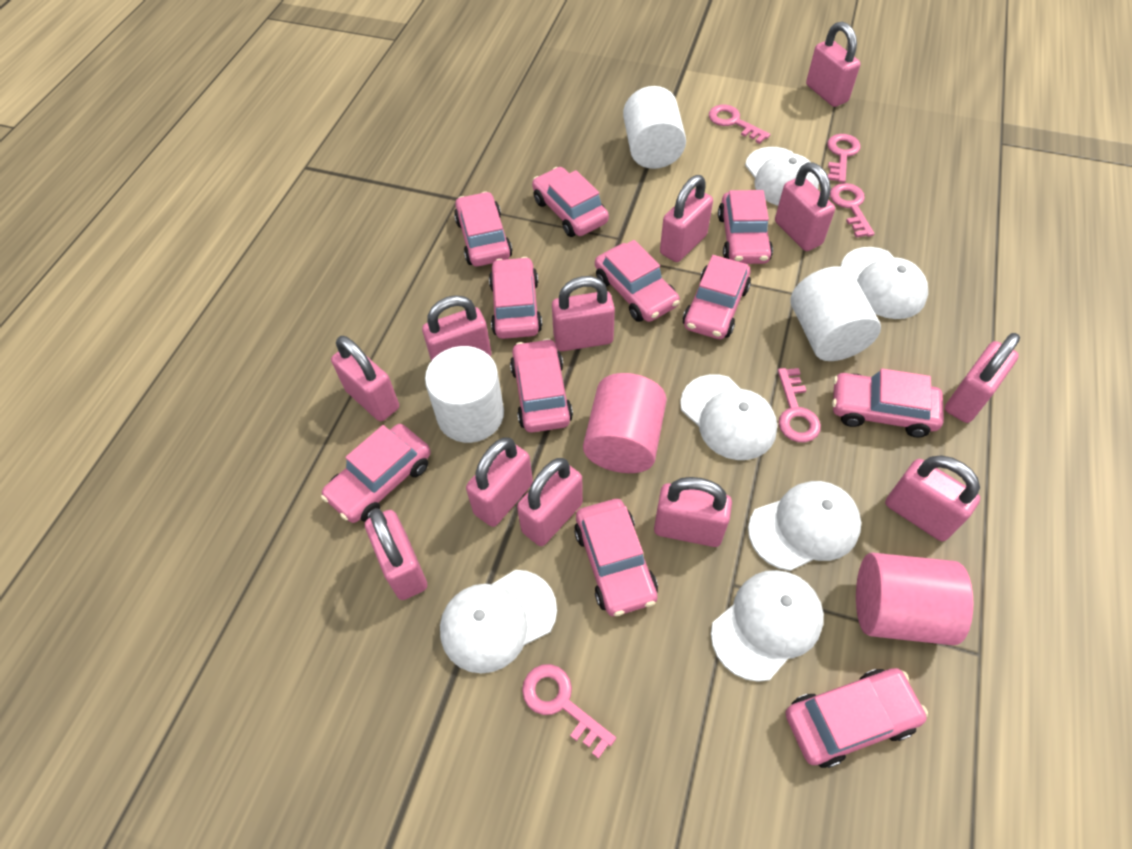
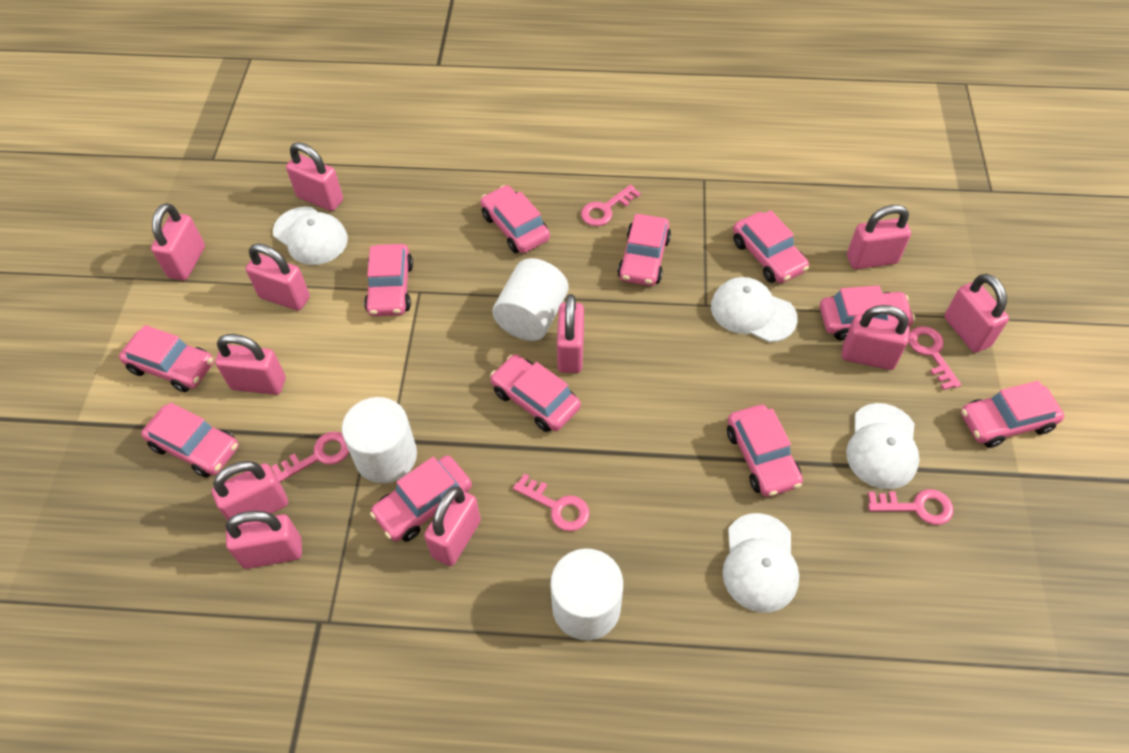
pink cylinder: 2 -> 0
pink padlock: 12 -> 11
white cap: 6 -> 4

